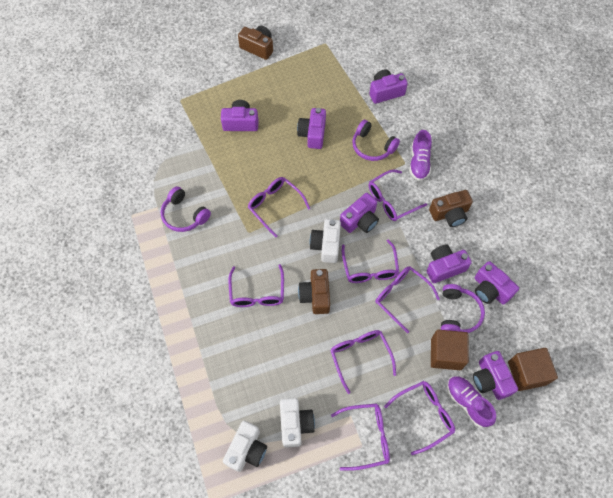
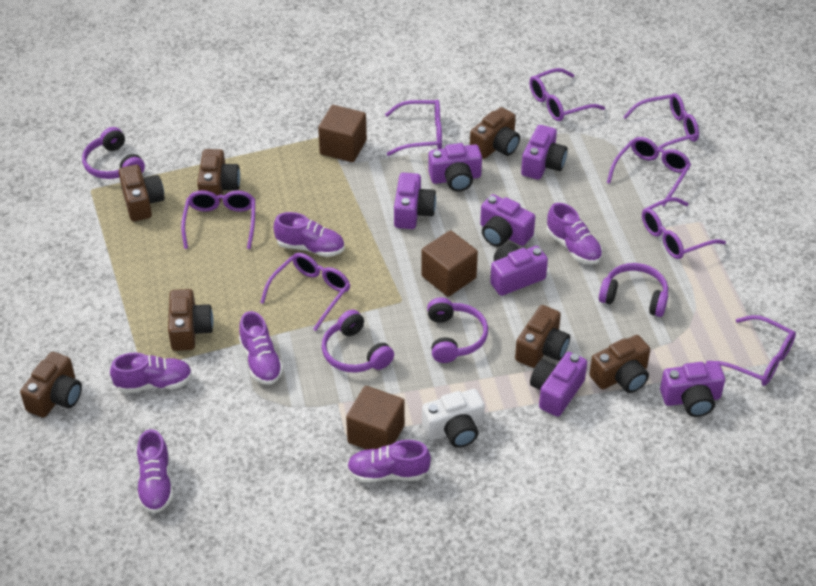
brown camera: 3 -> 7
brown cube: 2 -> 3
purple headphones: 3 -> 4
purple shoe: 2 -> 6
white camera: 3 -> 1

